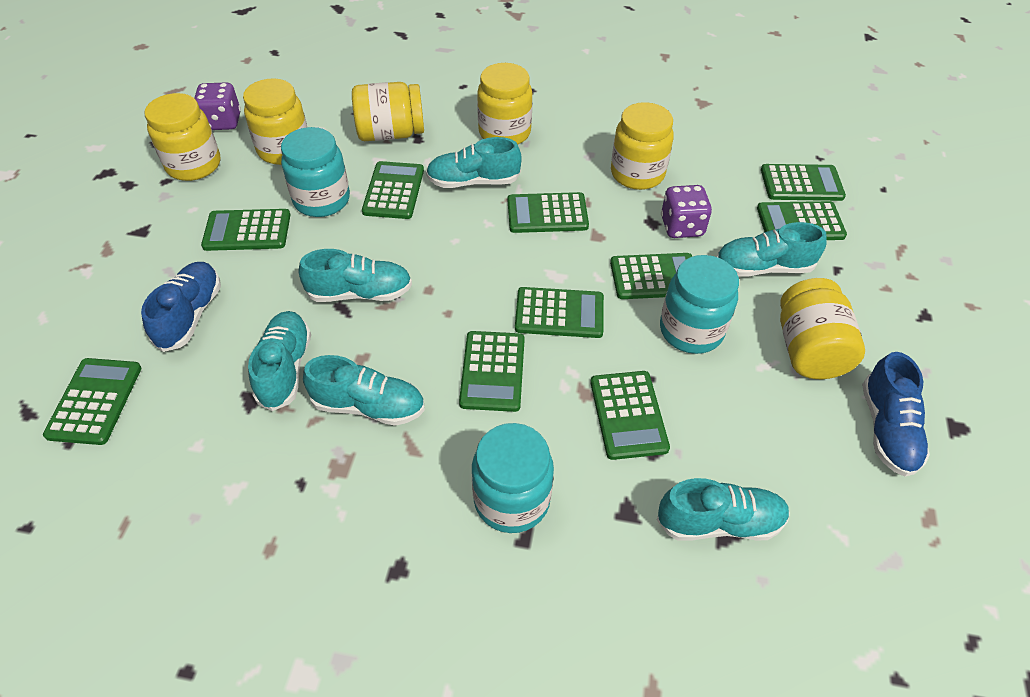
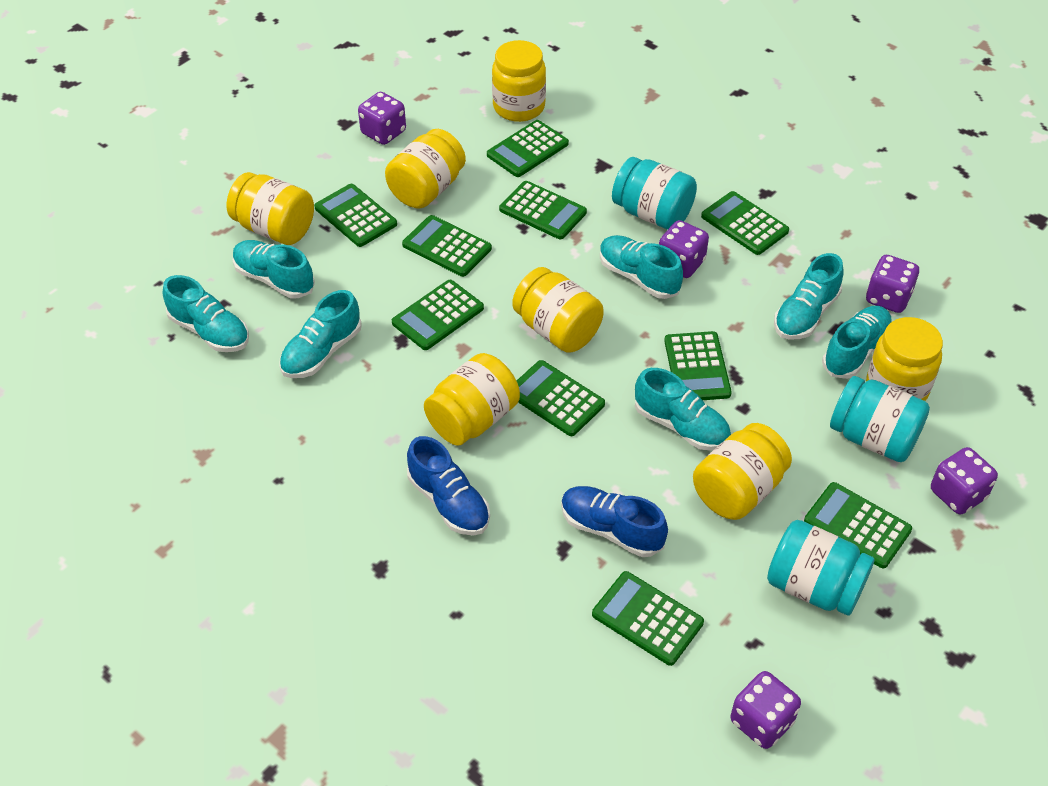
purple dice: 2 -> 5
turquoise shoe: 6 -> 7
yellow jar: 6 -> 7

